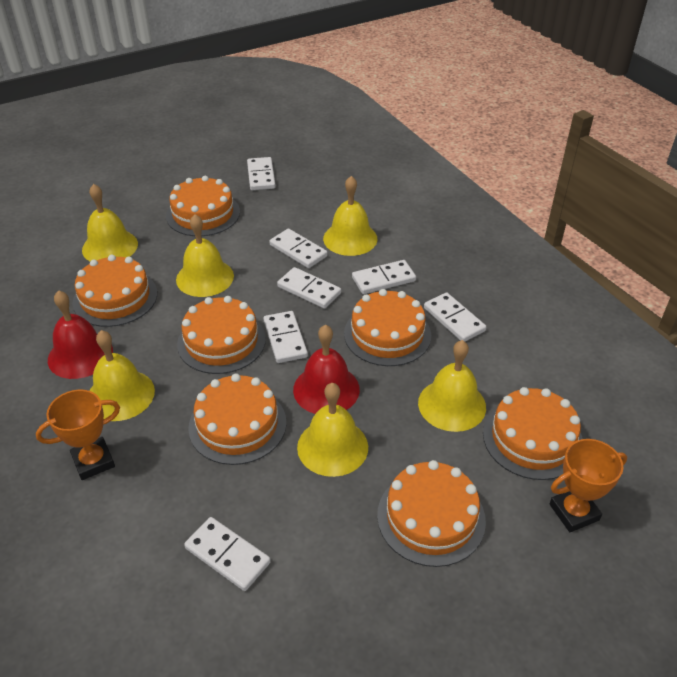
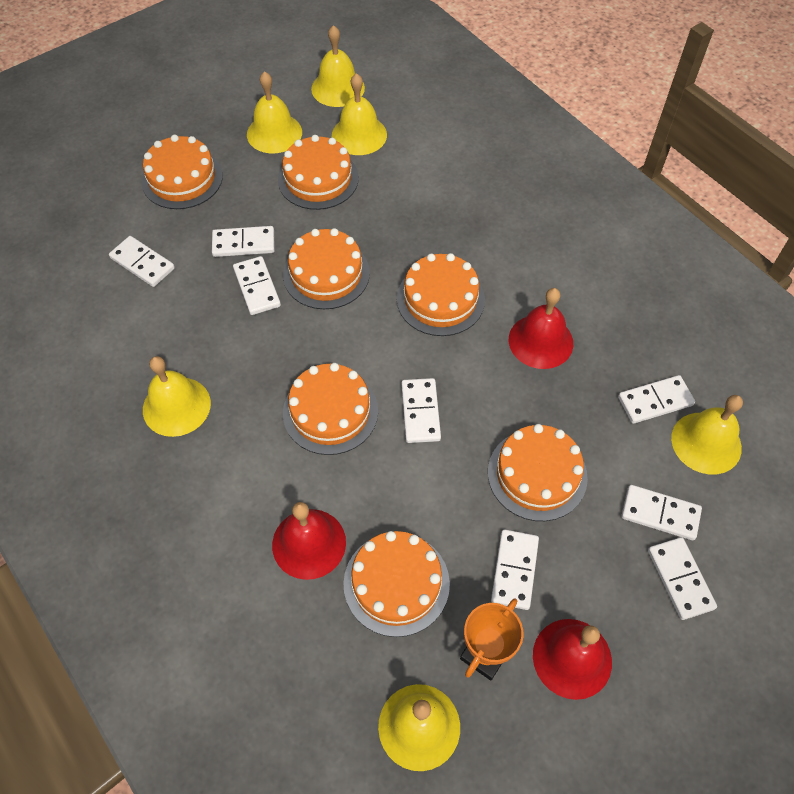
orange trophy: 2 -> 1
red bell: 2 -> 3
white domino: 7 -> 8

